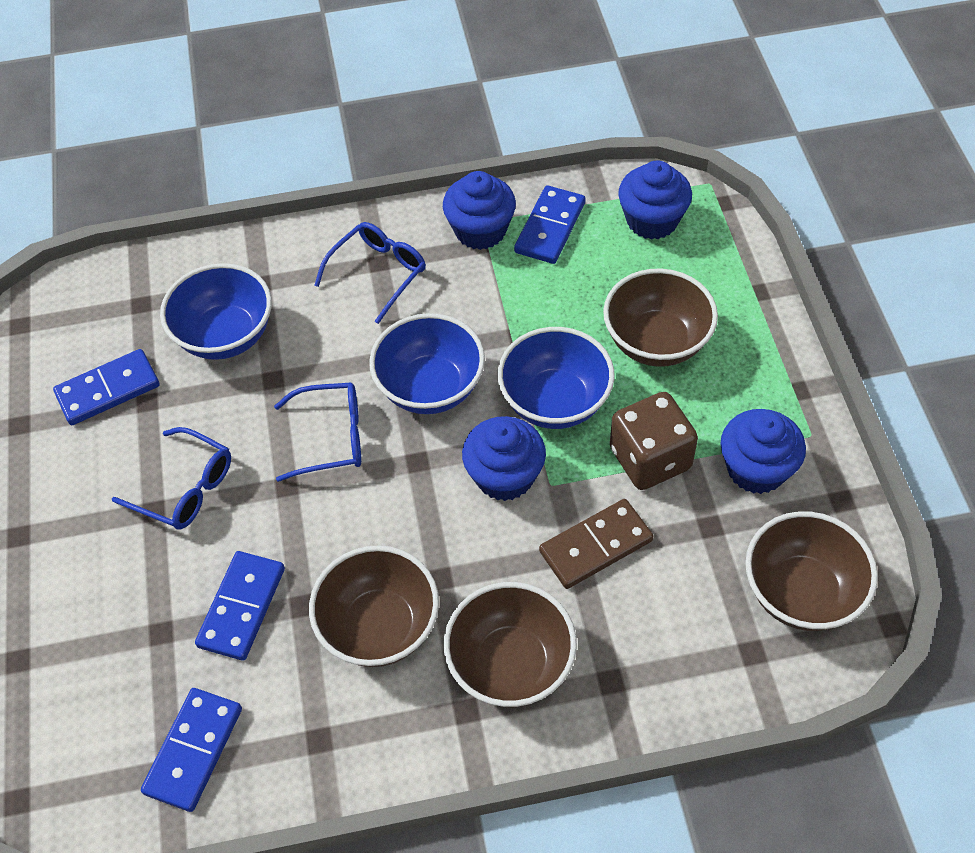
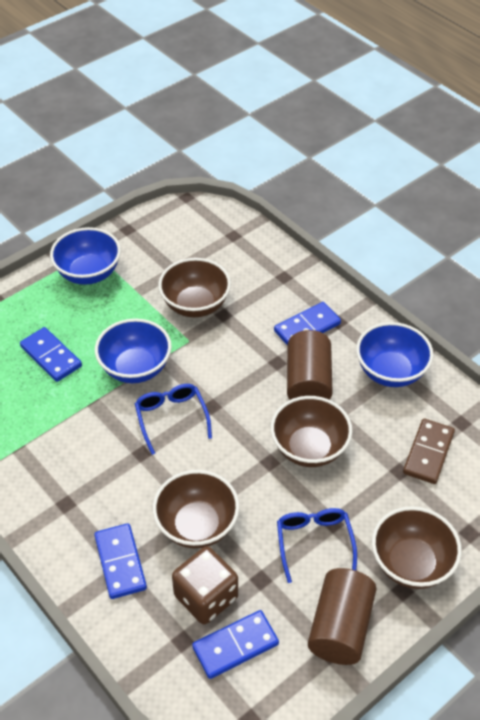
blue cupcake: 4 -> 0
blue glasses: 3 -> 2
brown cylinder: 0 -> 2

